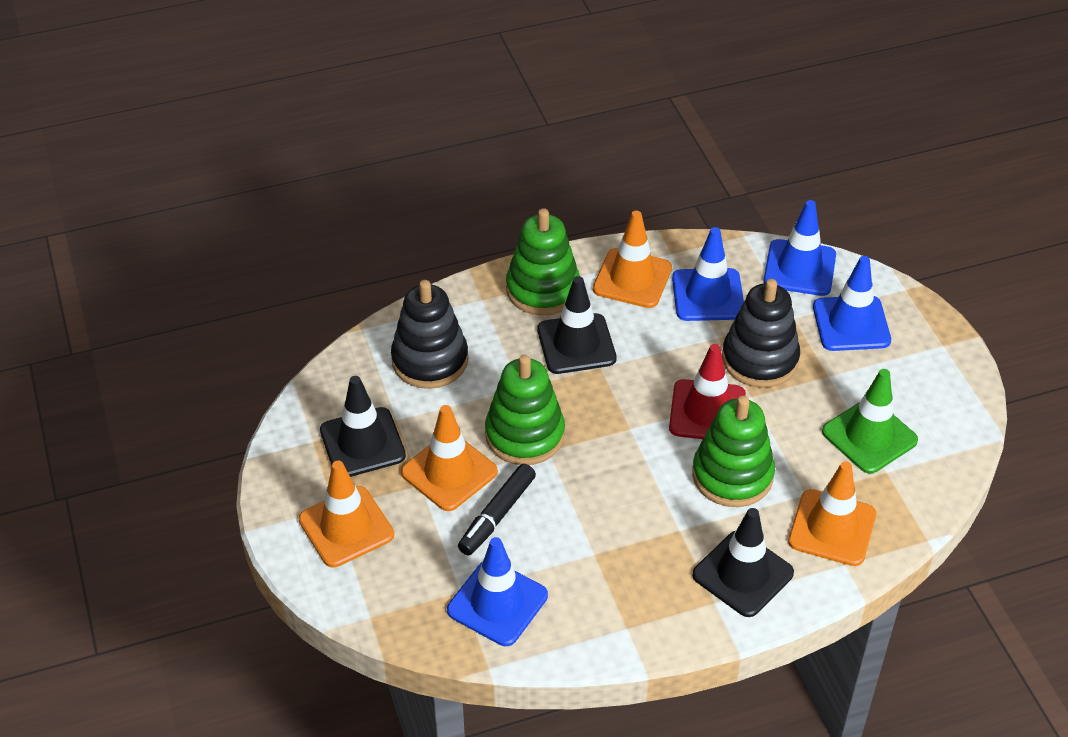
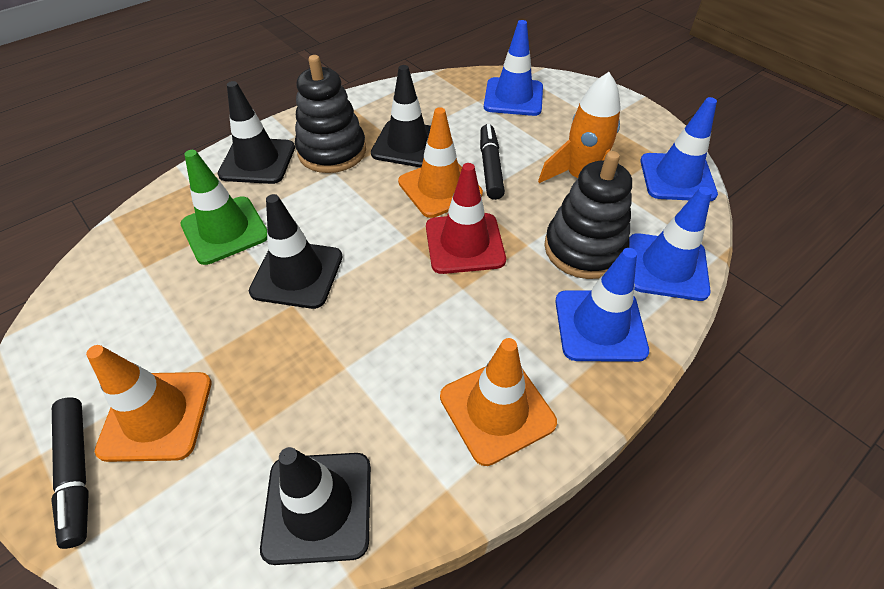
black marker: 1 -> 2
black traffic cone: 3 -> 4
green stacking toy: 3 -> 0
orange rocket: 0 -> 1
orange traffic cone: 4 -> 3

